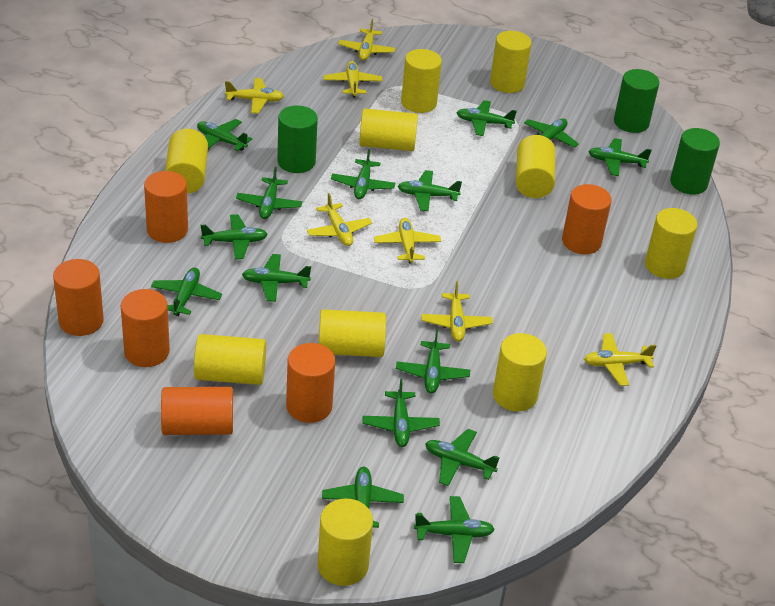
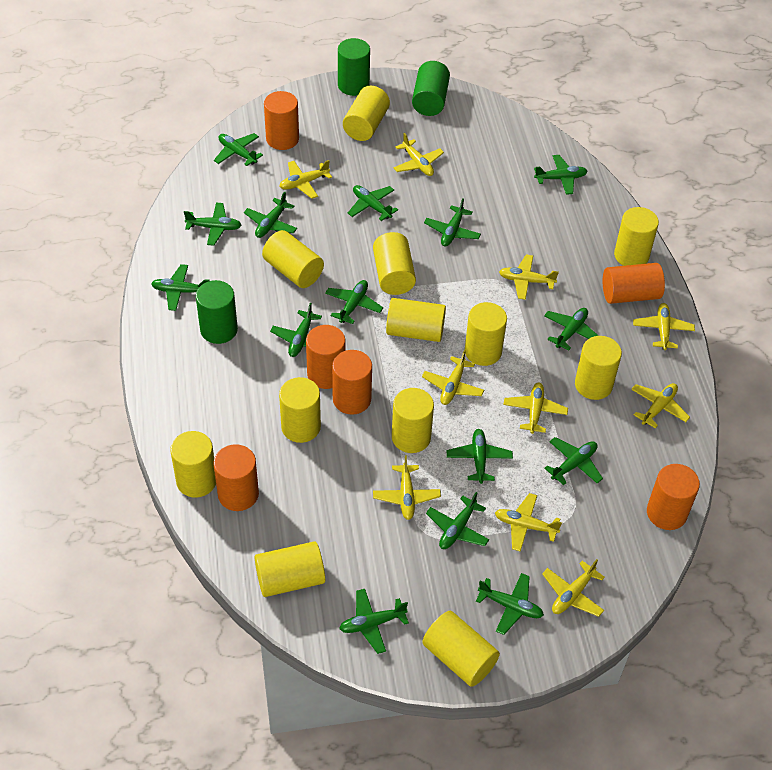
yellow cylinder: 10 -> 12
yellow plane: 7 -> 10

